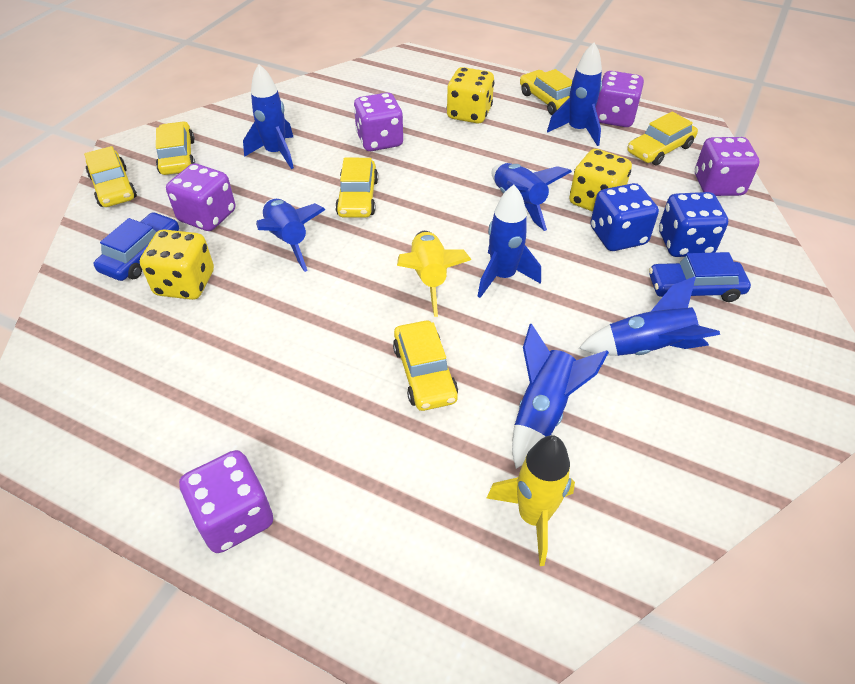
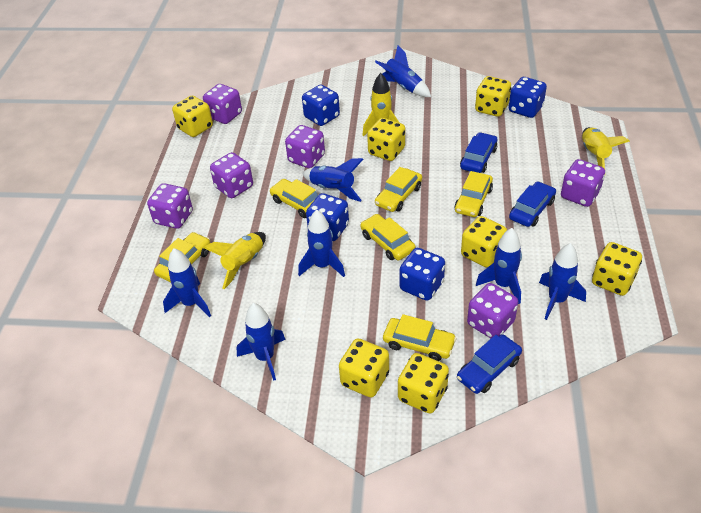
blue car: 2 -> 3
blue dice: 2 -> 4
purple dice: 5 -> 6
yellow dice: 3 -> 7
yellow rocket: 2 -> 3

